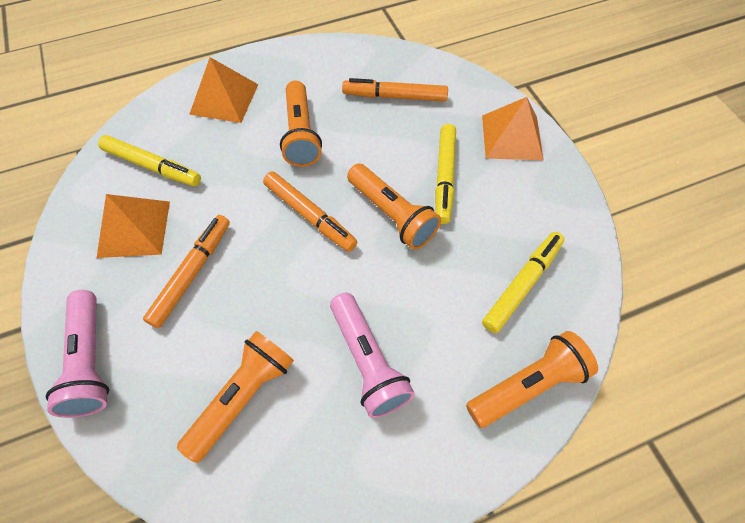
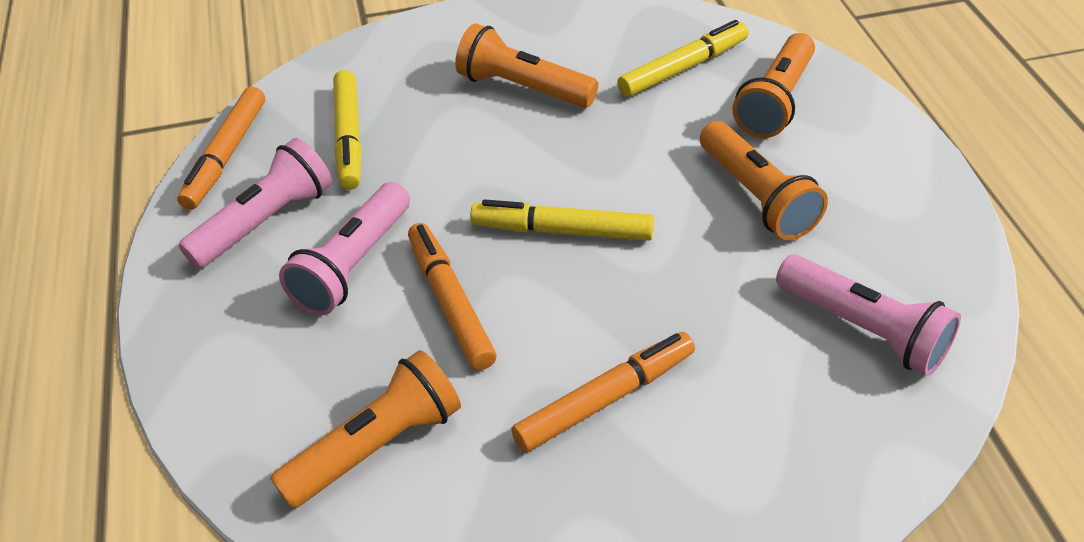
orange pyramid: 3 -> 0
pink flashlight: 2 -> 3

